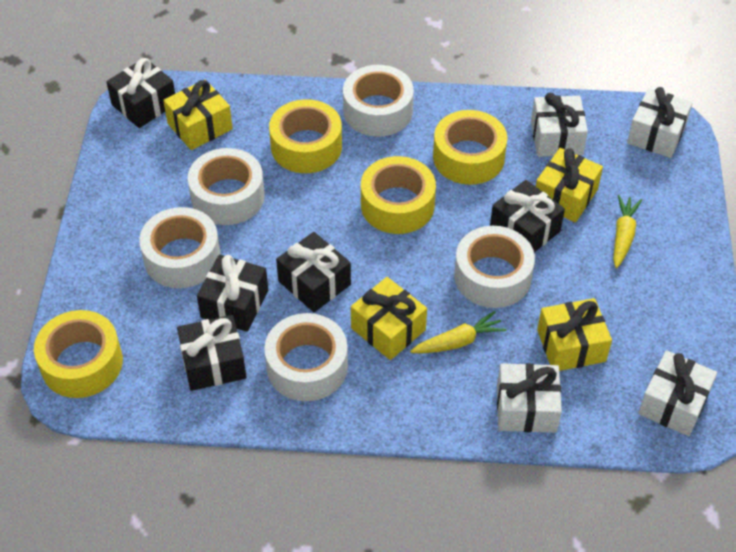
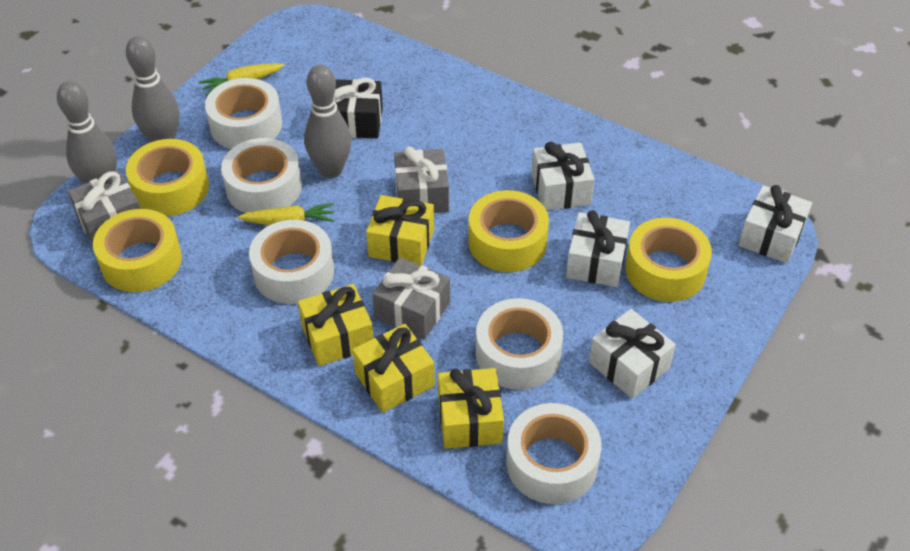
black gift: 5 -> 1
grey bowling pin: 0 -> 3
grey gift: 0 -> 3

